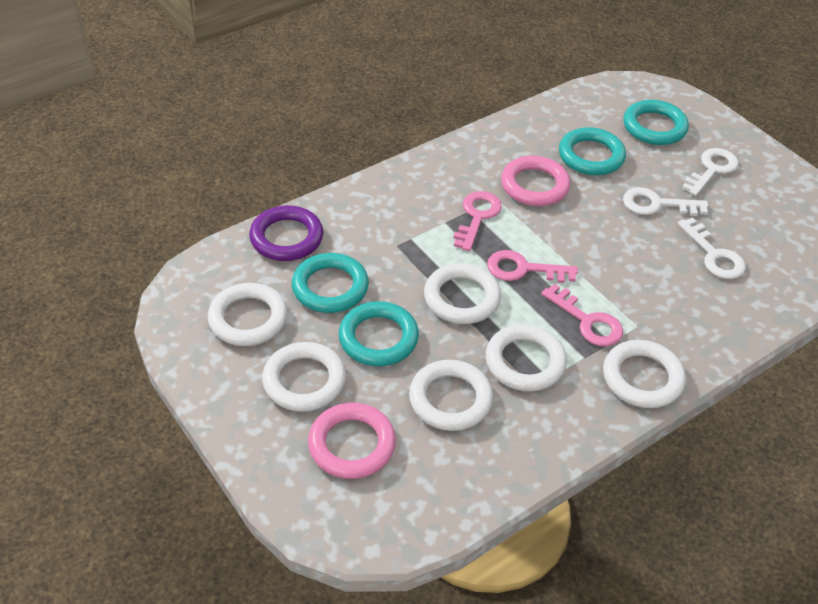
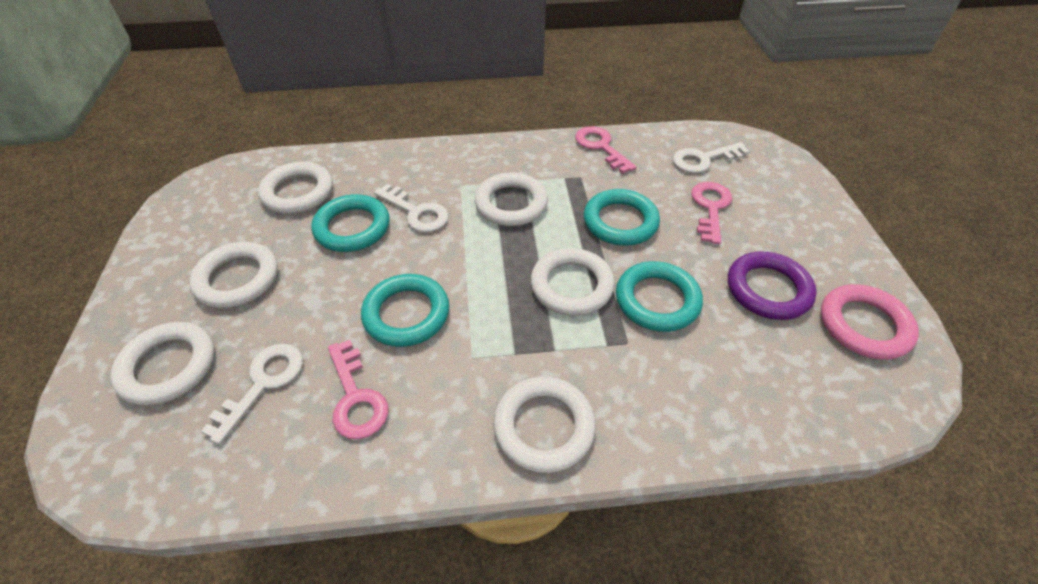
pink ring: 2 -> 1

